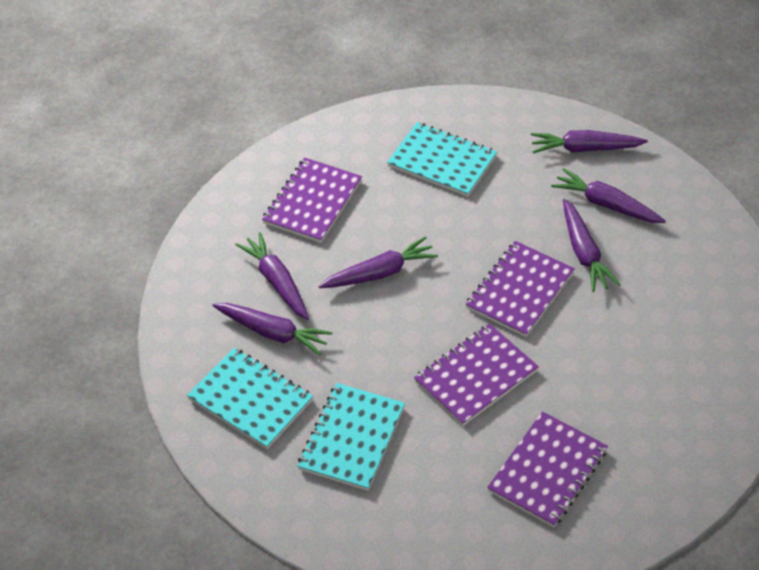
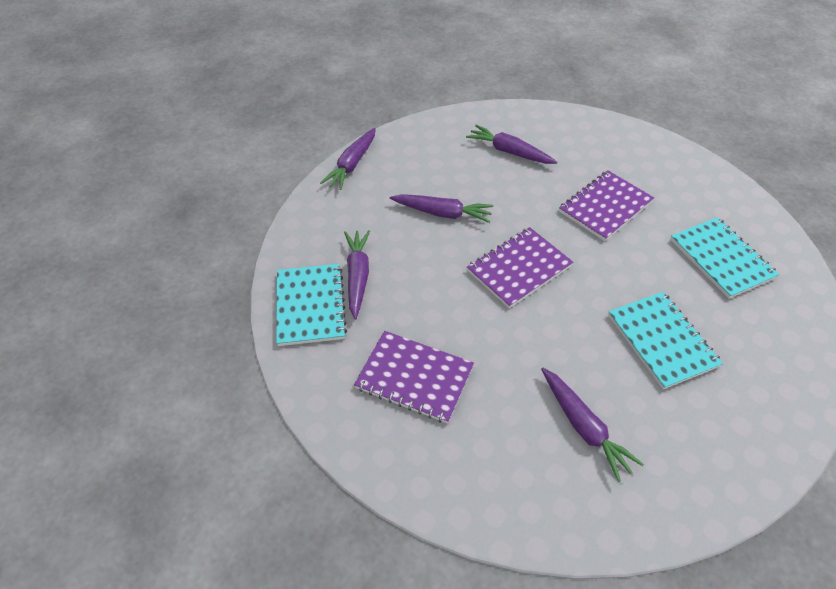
purple carrot: 6 -> 5
purple notebook: 4 -> 3

